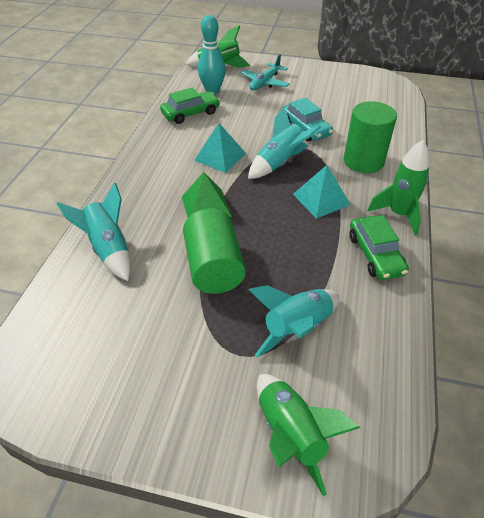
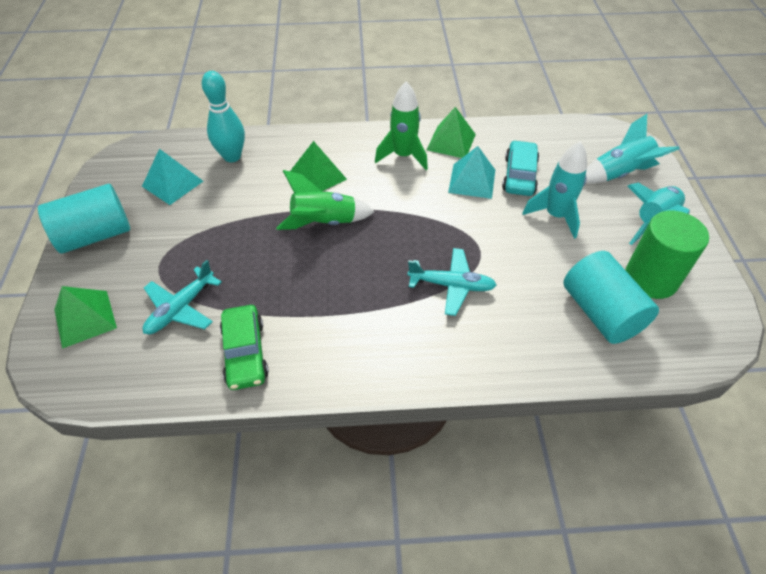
green car: 2 -> 1
green cylinder: 2 -> 1
green pyramid: 1 -> 3
green rocket: 3 -> 2
turquoise cylinder: 0 -> 2
turquoise plane: 1 -> 2

